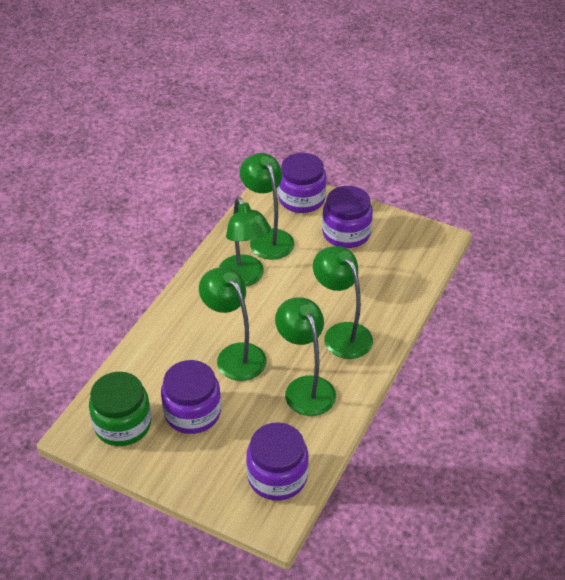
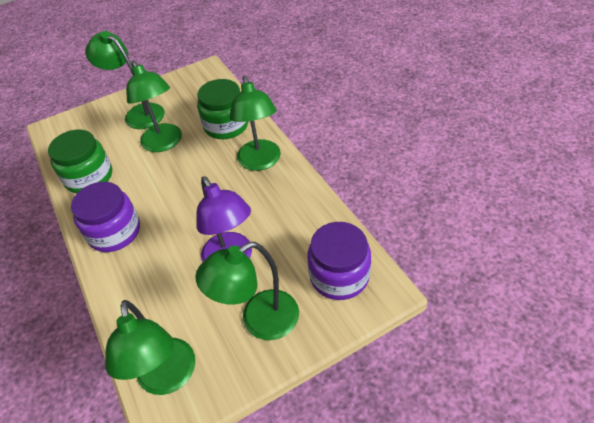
green jar: 1 -> 2
purple jar: 4 -> 2
purple lamp: 0 -> 1

